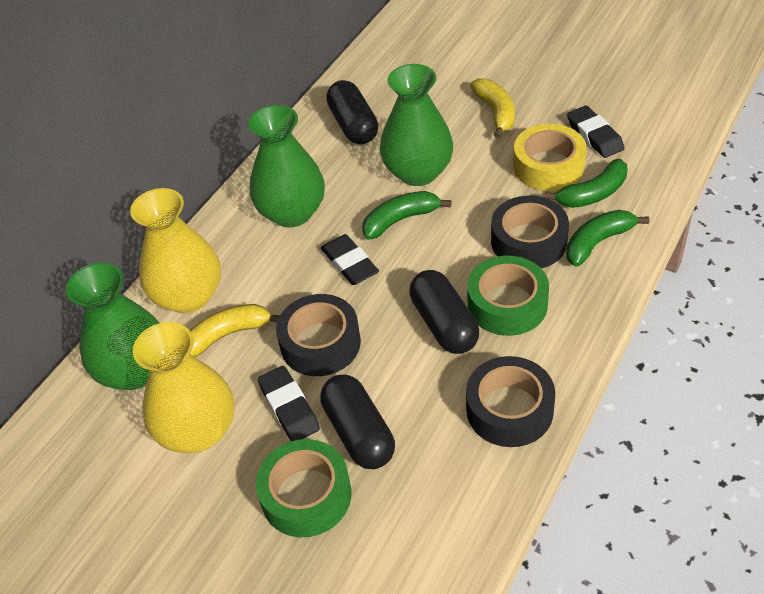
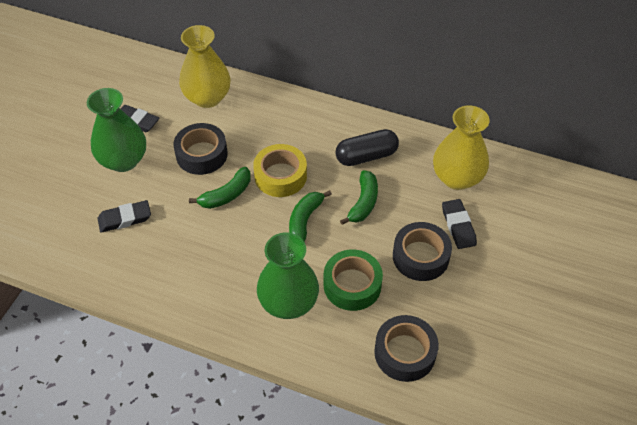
black capsule: 3 -> 1
green tape: 2 -> 1
green vase: 3 -> 2
yellow banana: 2 -> 0

